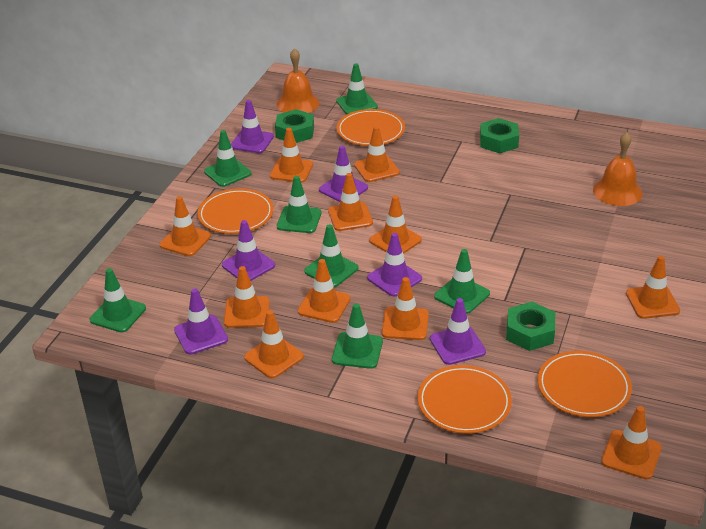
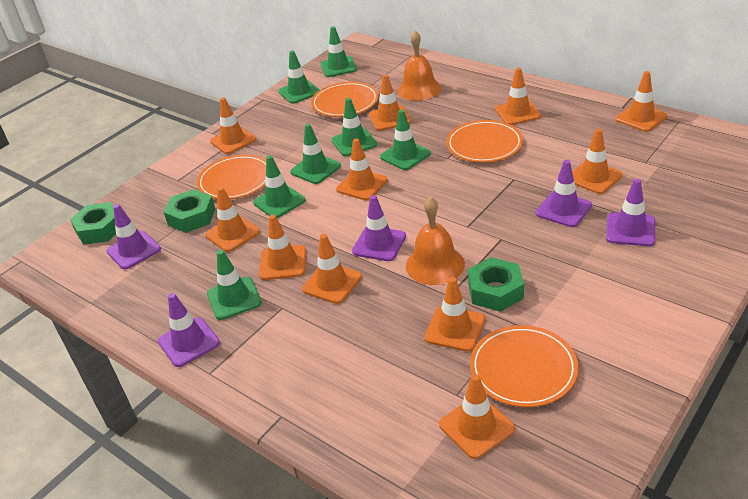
purple traffic cone: 6 -> 5

